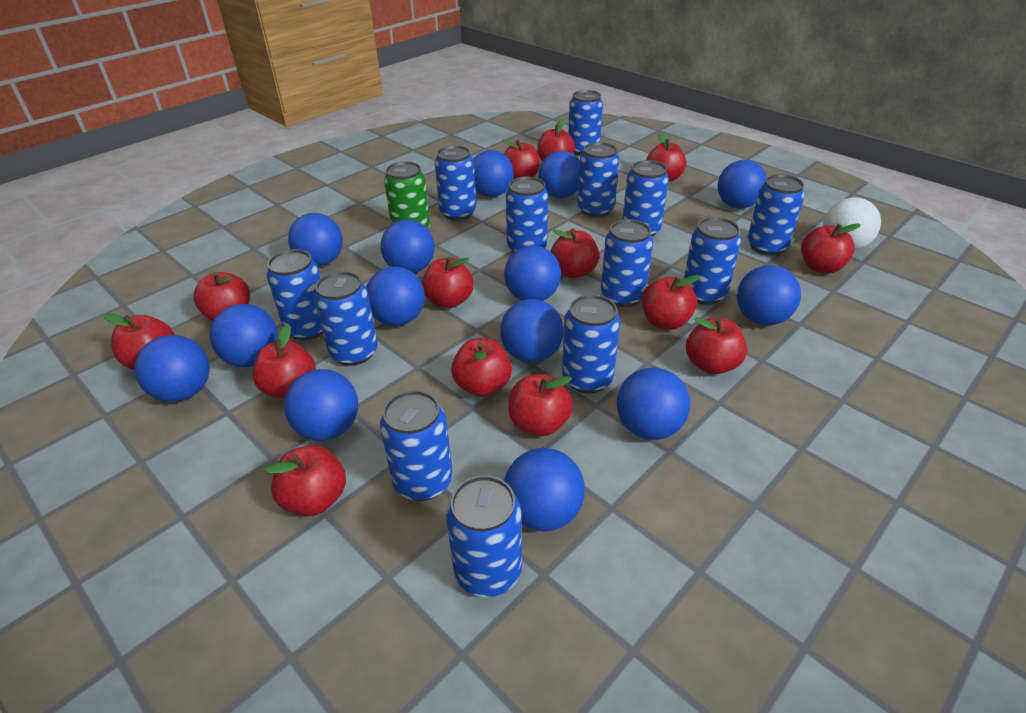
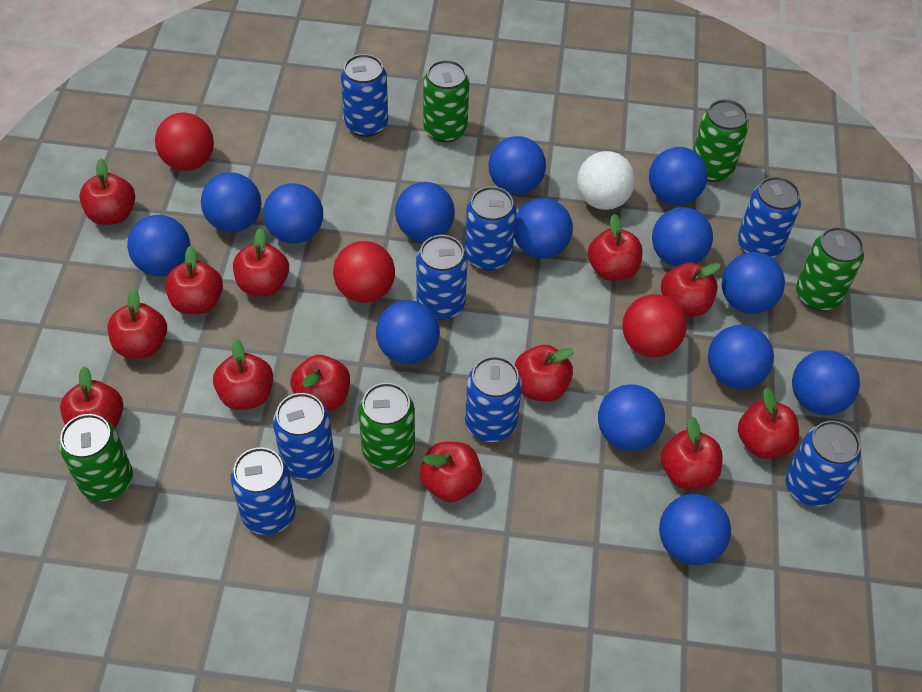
blue can: 13 -> 8
green can: 1 -> 5
red apple: 14 -> 13
red ball: 0 -> 3

